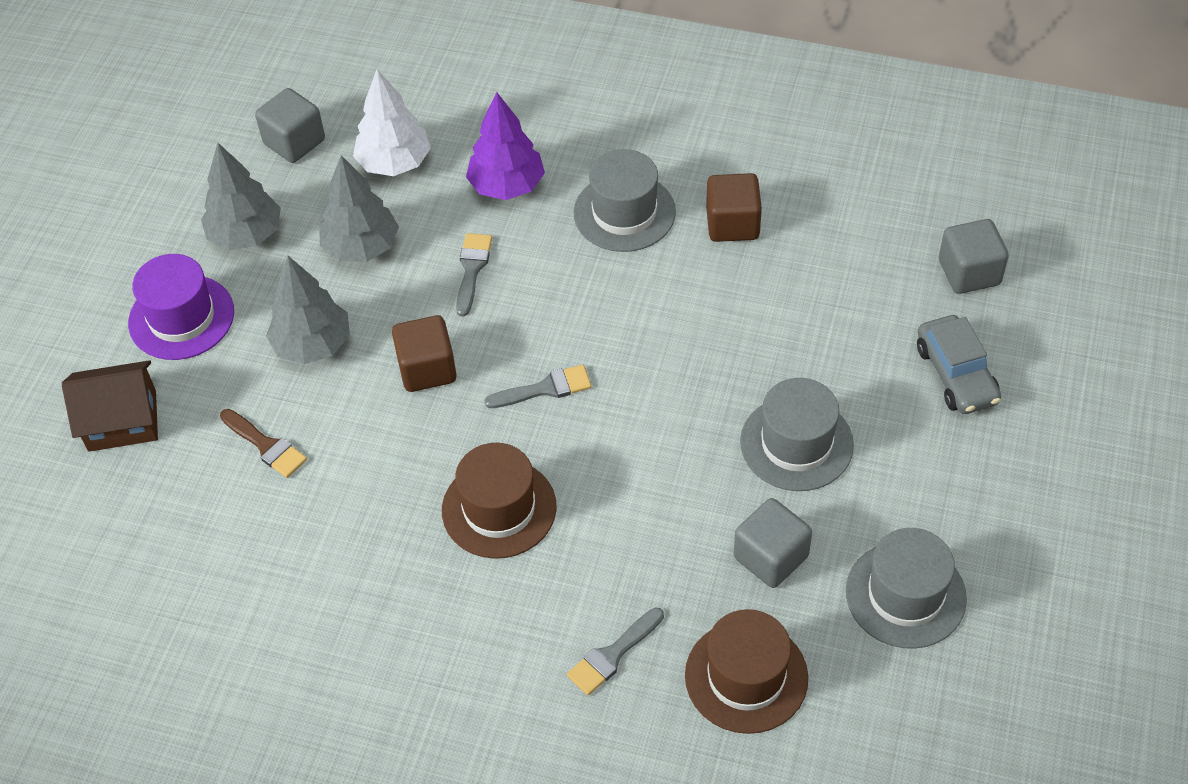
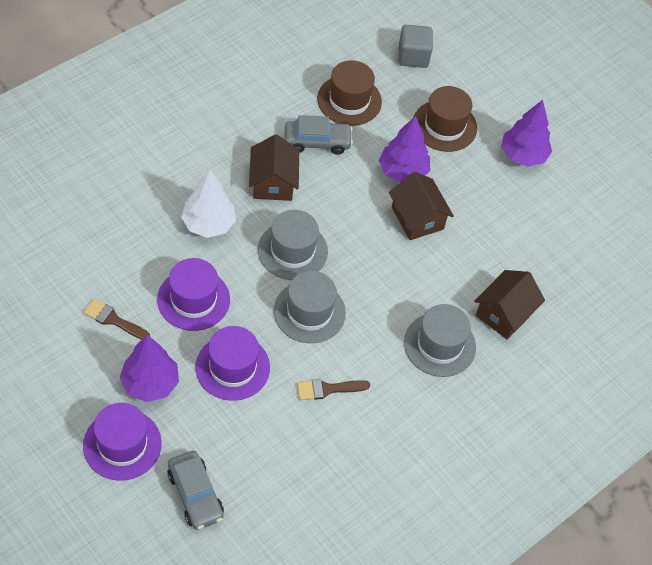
brown brush: 1 -> 2
brown cube: 2 -> 0
brown house: 1 -> 3
grey brush: 3 -> 0
grey car: 1 -> 2
grey cube: 3 -> 1
grey tree: 3 -> 0
purple hat: 1 -> 3
purple tree: 1 -> 3

